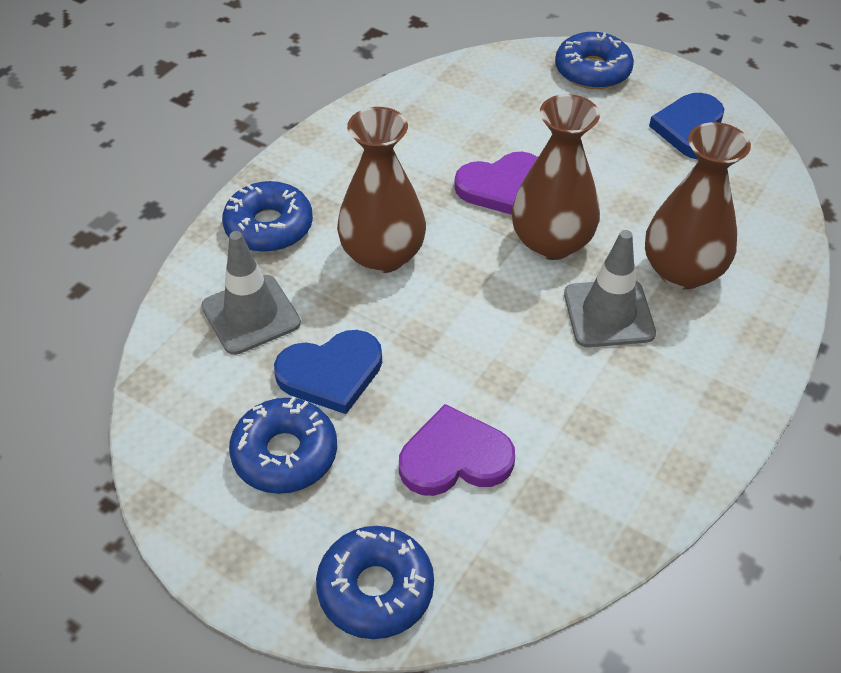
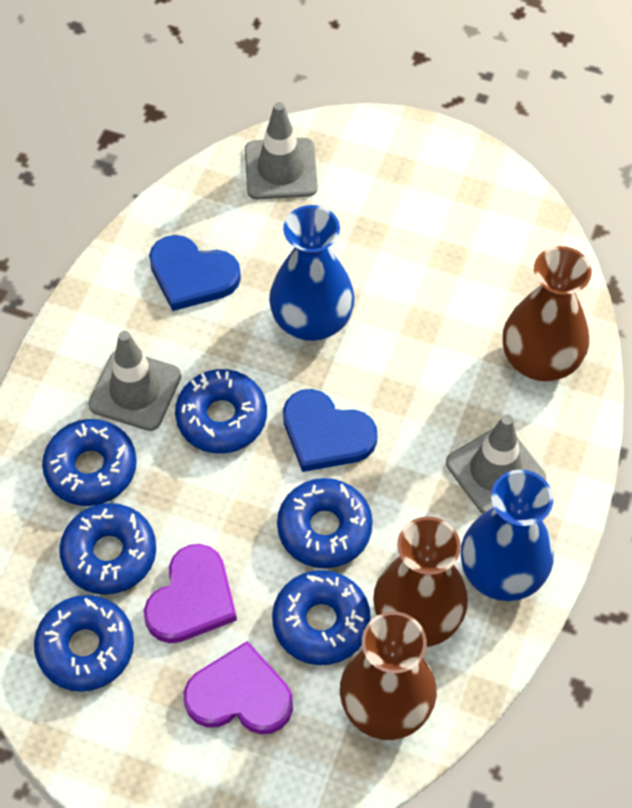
blue donut: 4 -> 6
blue vase: 0 -> 2
grey traffic cone: 2 -> 3

